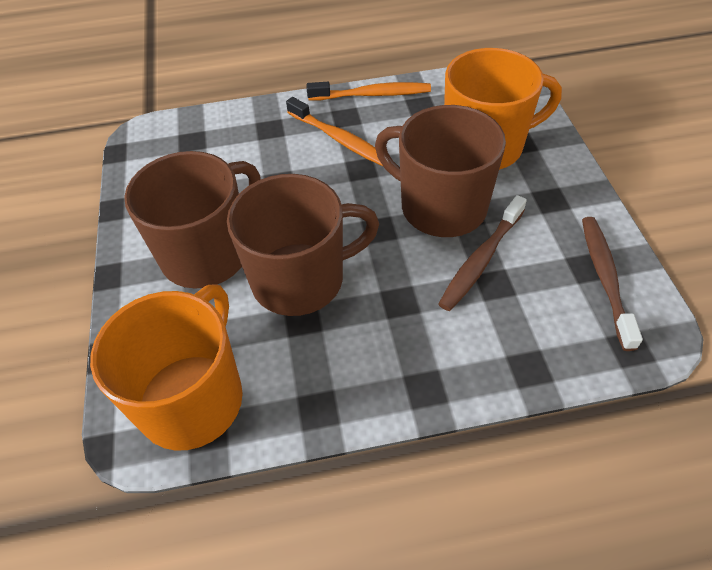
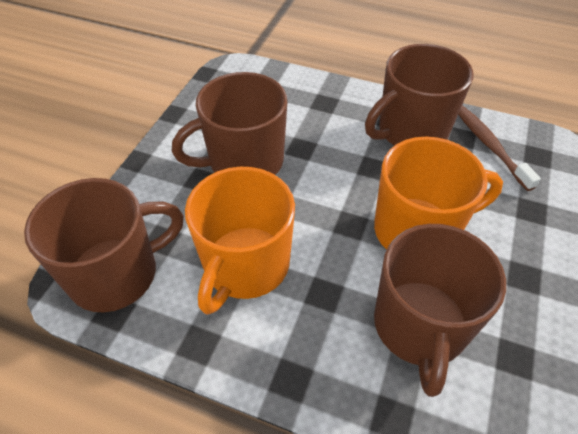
brown mug: 3 -> 4
brown toothbrush: 2 -> 1
orange toothbrush: 2 -> 0

